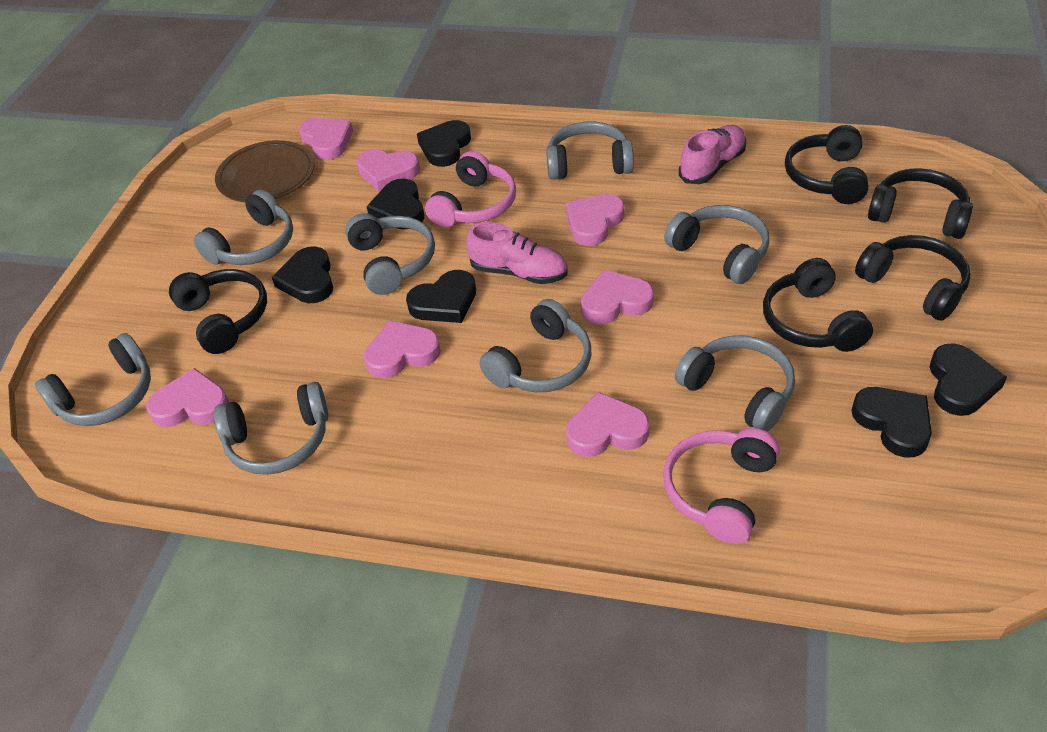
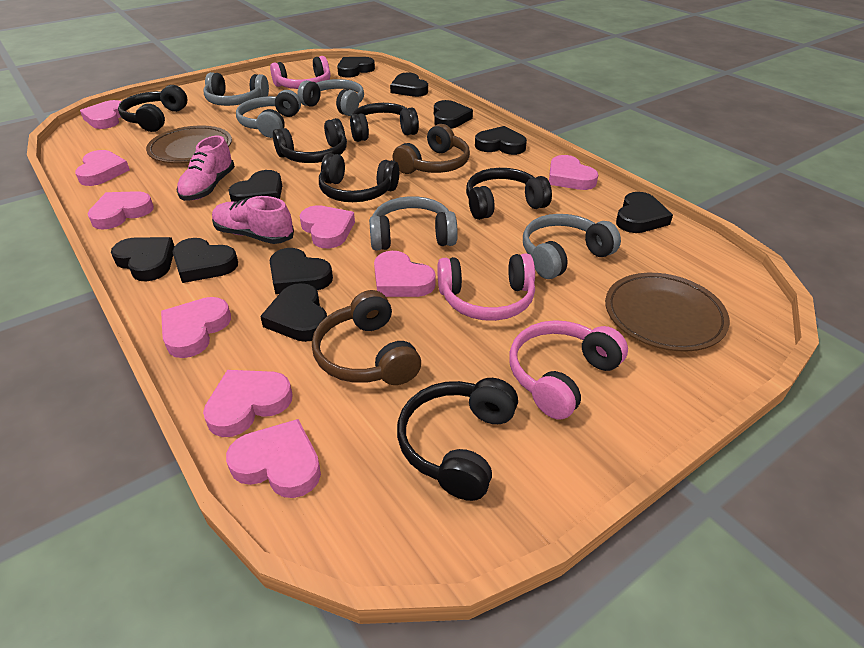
black headphones: 5 -> 6
black heart: 6 -> 10
brown headphones: 0 -> 2
brown plate: 1 -> 2
grey headphones: 8 -> 5
pink headphones: 2 -> 3
pink heart: 7 -> 9

